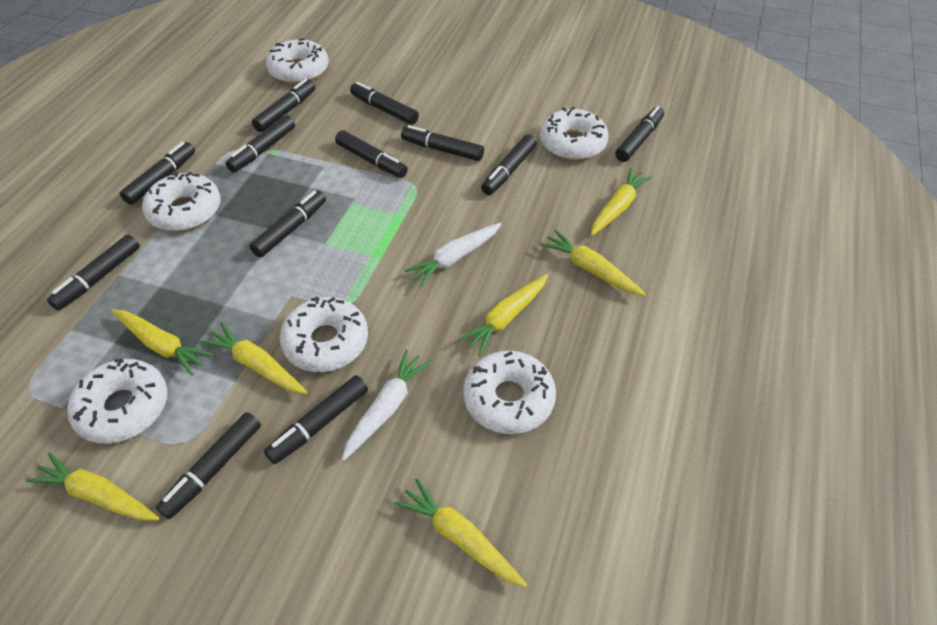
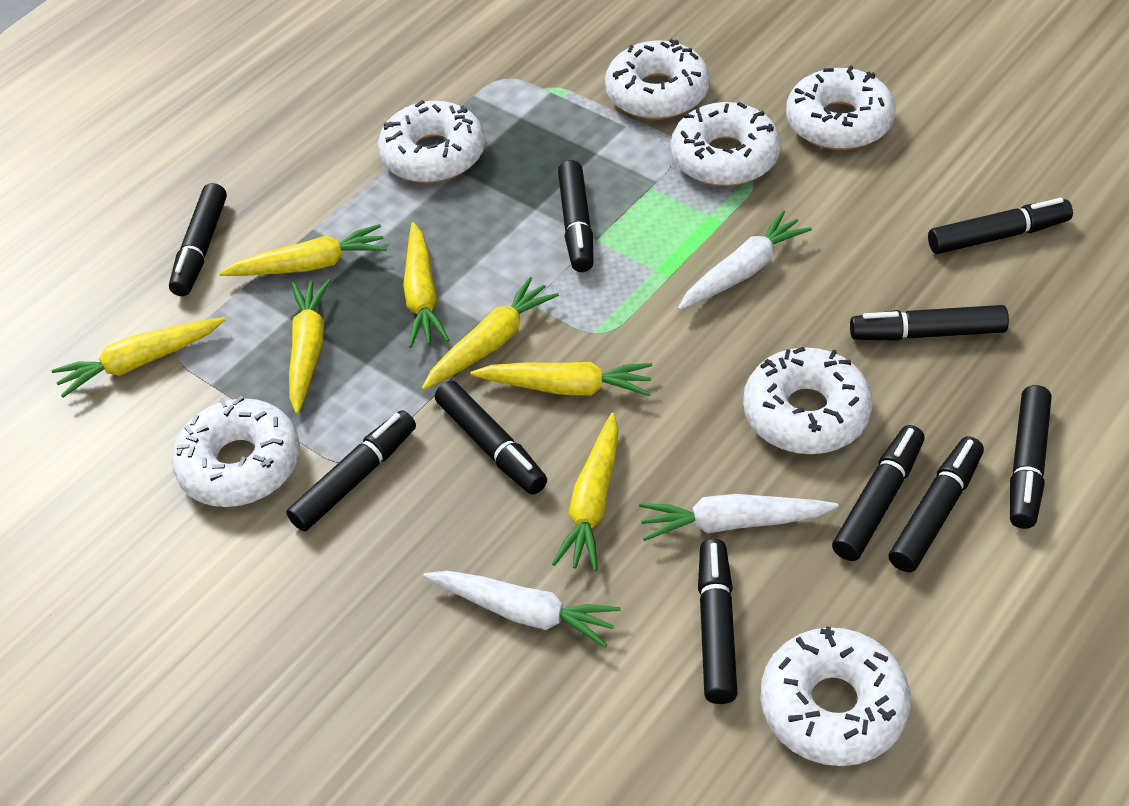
black marker: 12 -> 10
white carrot: 2 -> 3
white donut: 6 -> 7

